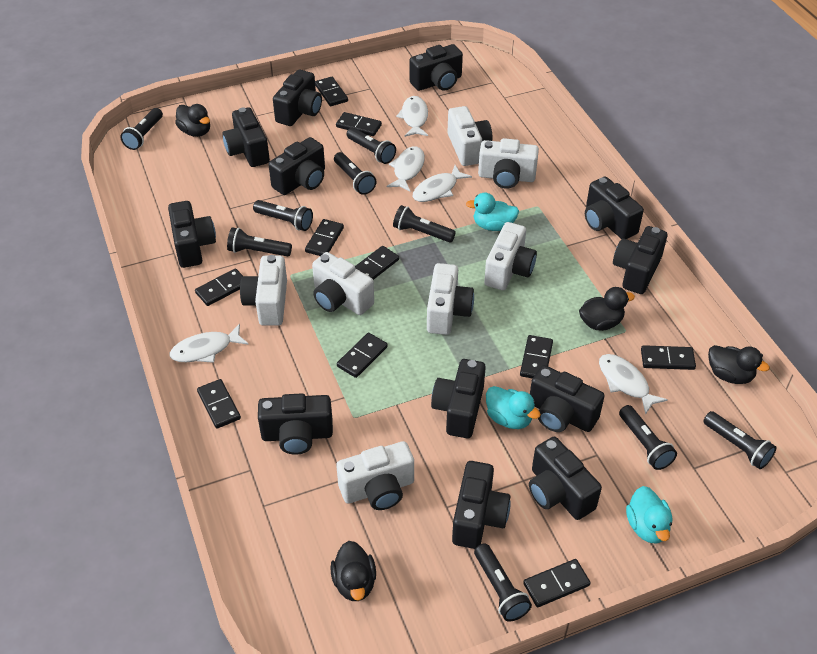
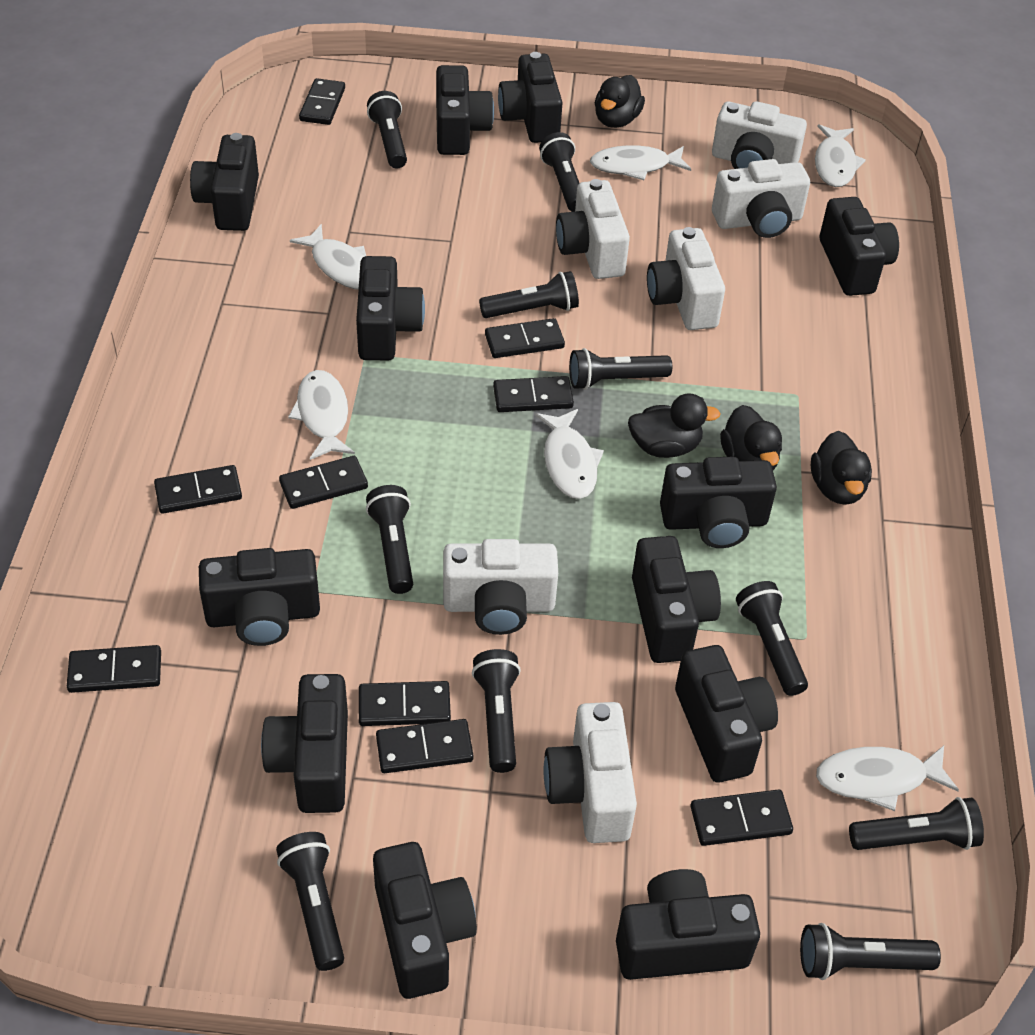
black domino: 10 -> 9
black flashlight: 9 -> 10
turquoise duck: 3 -> 0
white camera: 7 -> 6
white fish: 5 -> 6

